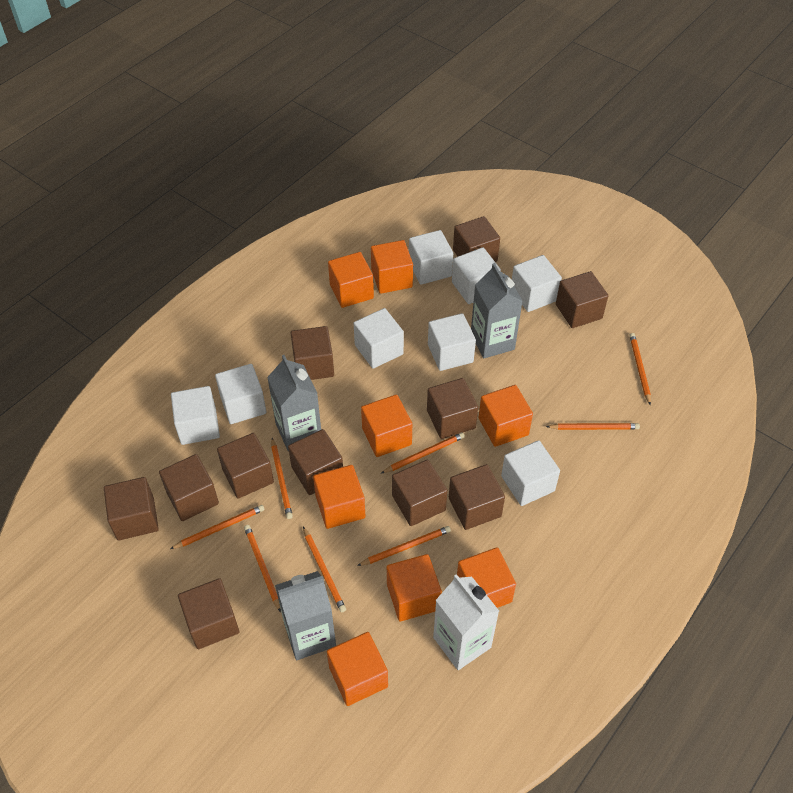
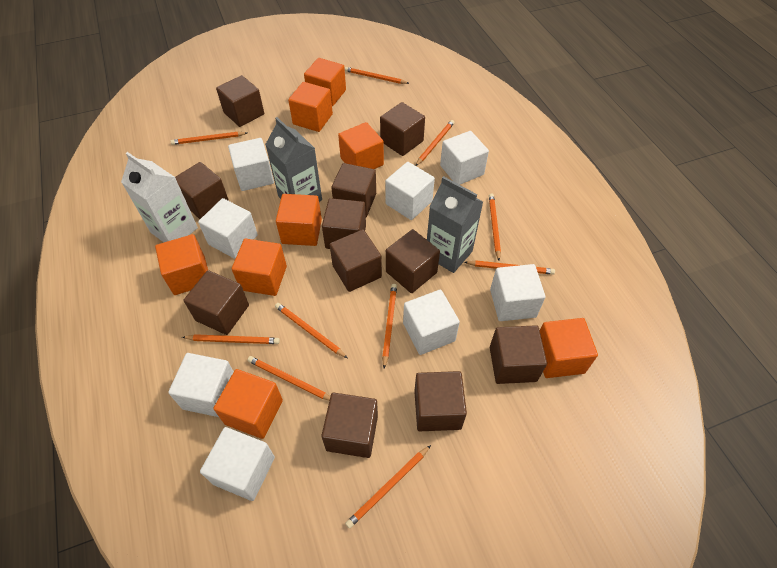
grey carton: 3 -> 2
orange pencil: 8 -> 10

